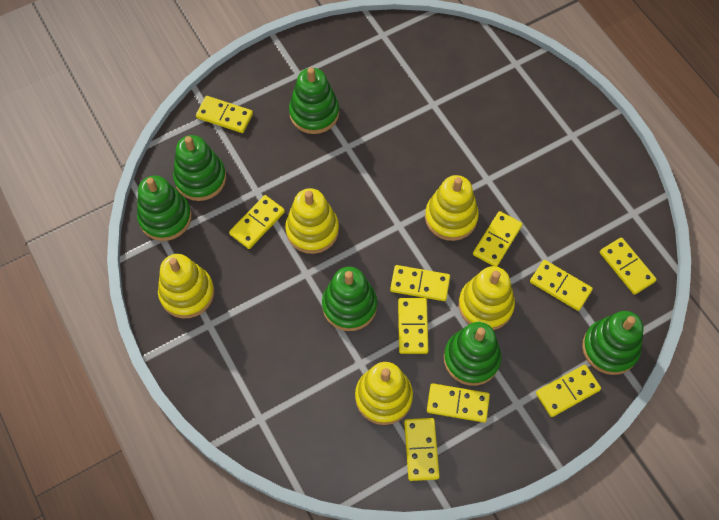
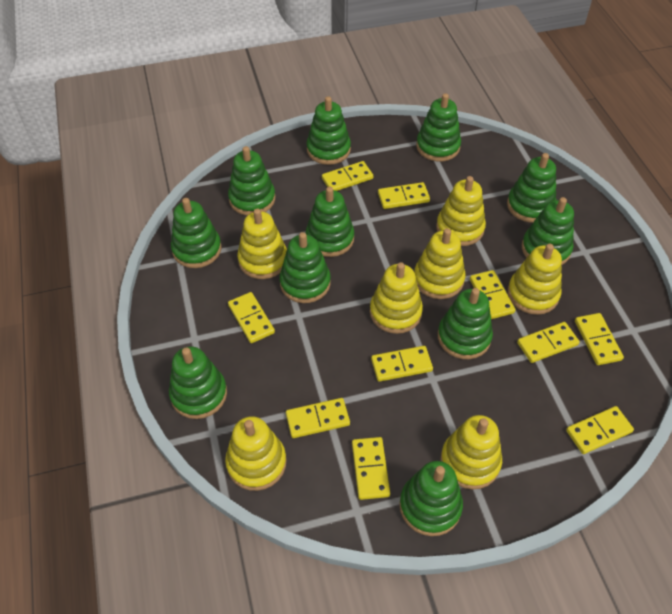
green stacking toy: 6 -> 11
yellow stacking toy: 5 -> 7

